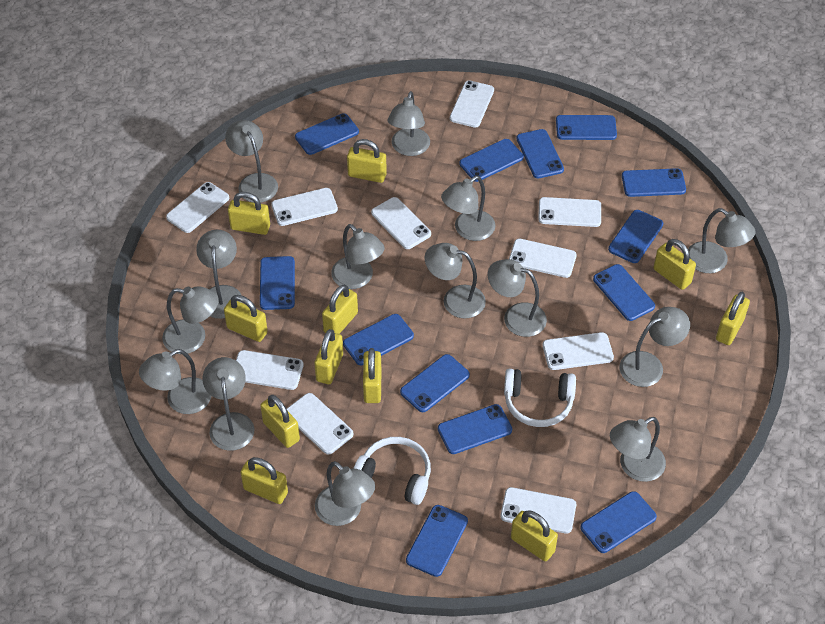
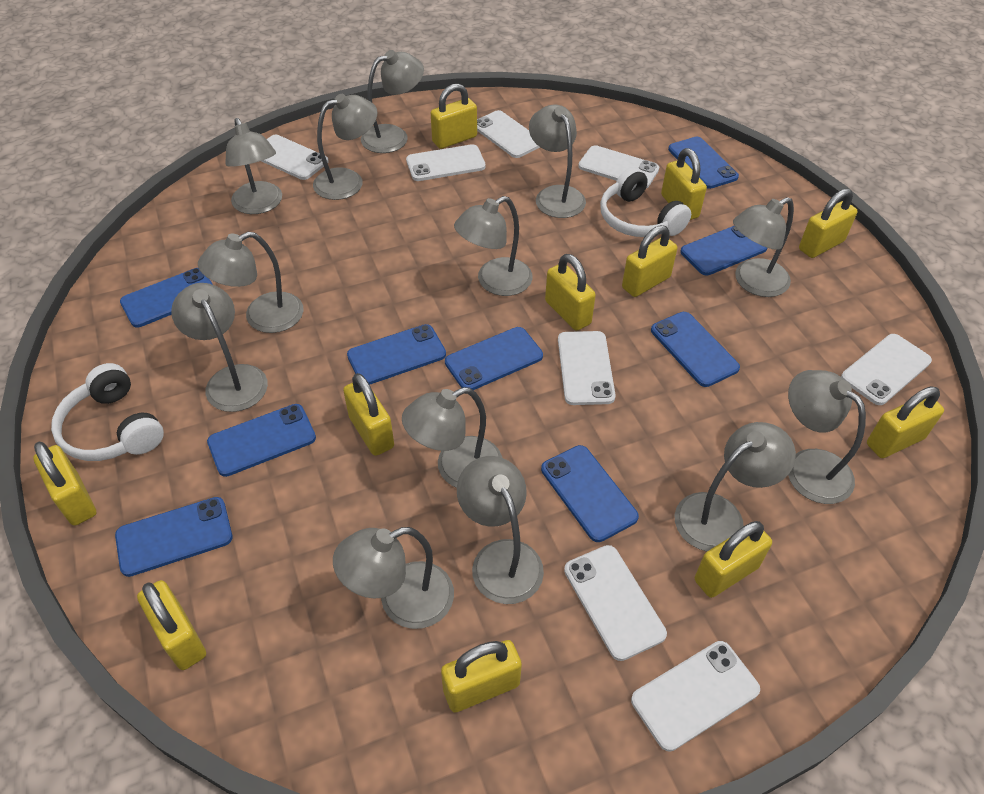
blue phone: 13 -> 9
grey lamp: 14 -> 13
white phone: 10 -> 8

